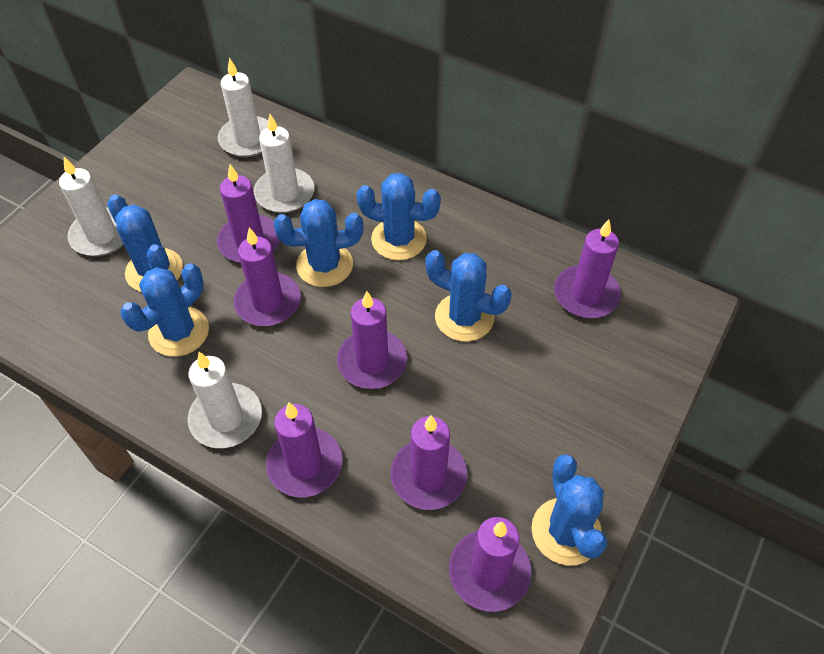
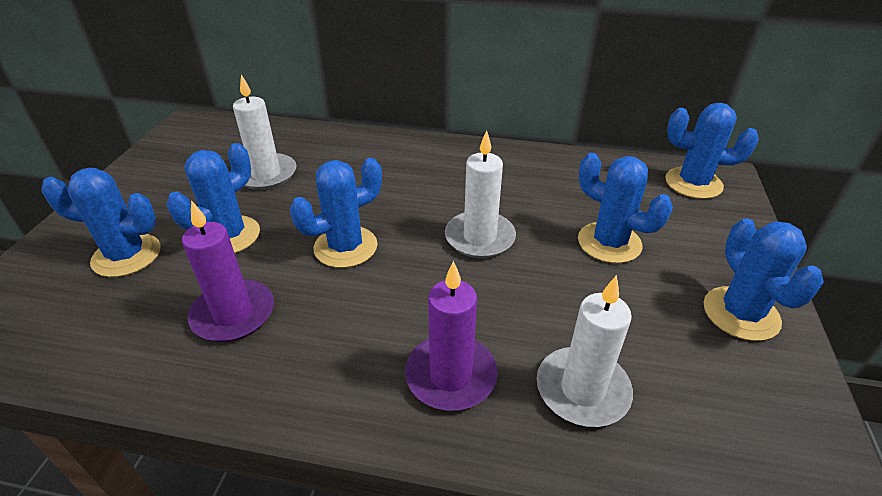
purple candle: 7 -> 2
white candle: 4 -> 3

